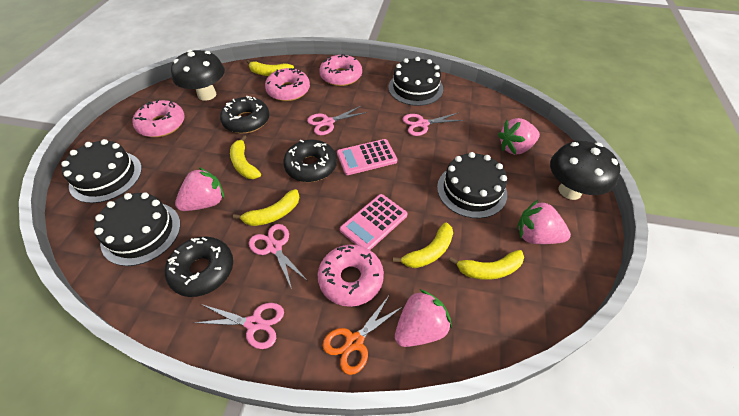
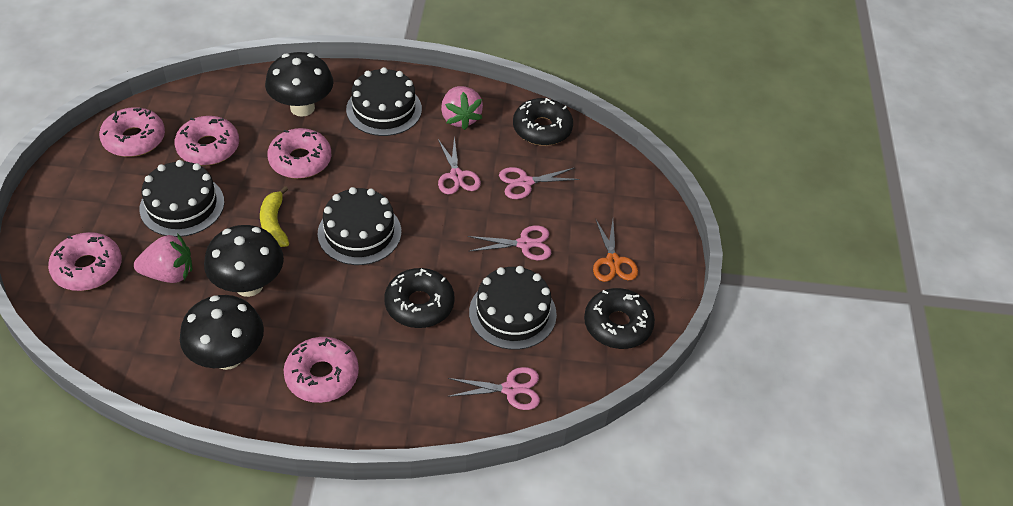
black mushroom: 2 -> 3
pink calculator: 2 -> 0
pink donut: 4 -> 5
pink strawberry: 4 -> 2
yellow banana: 5 -> 1

